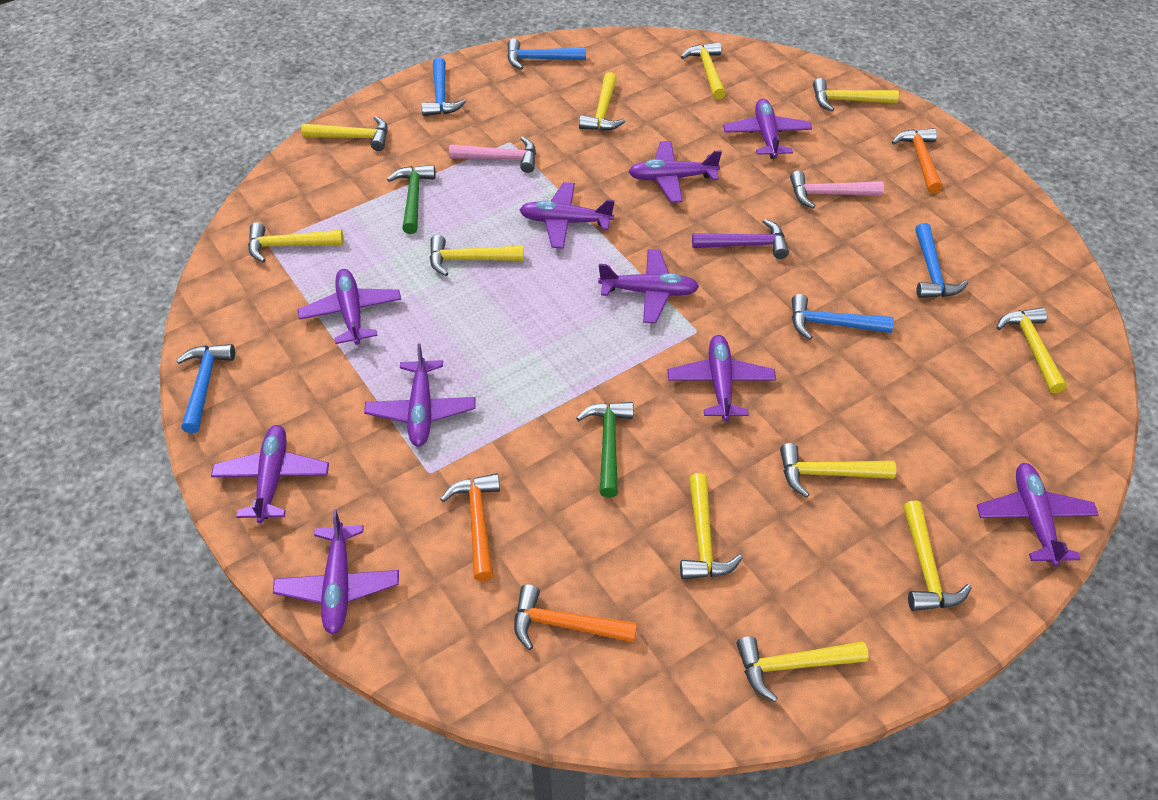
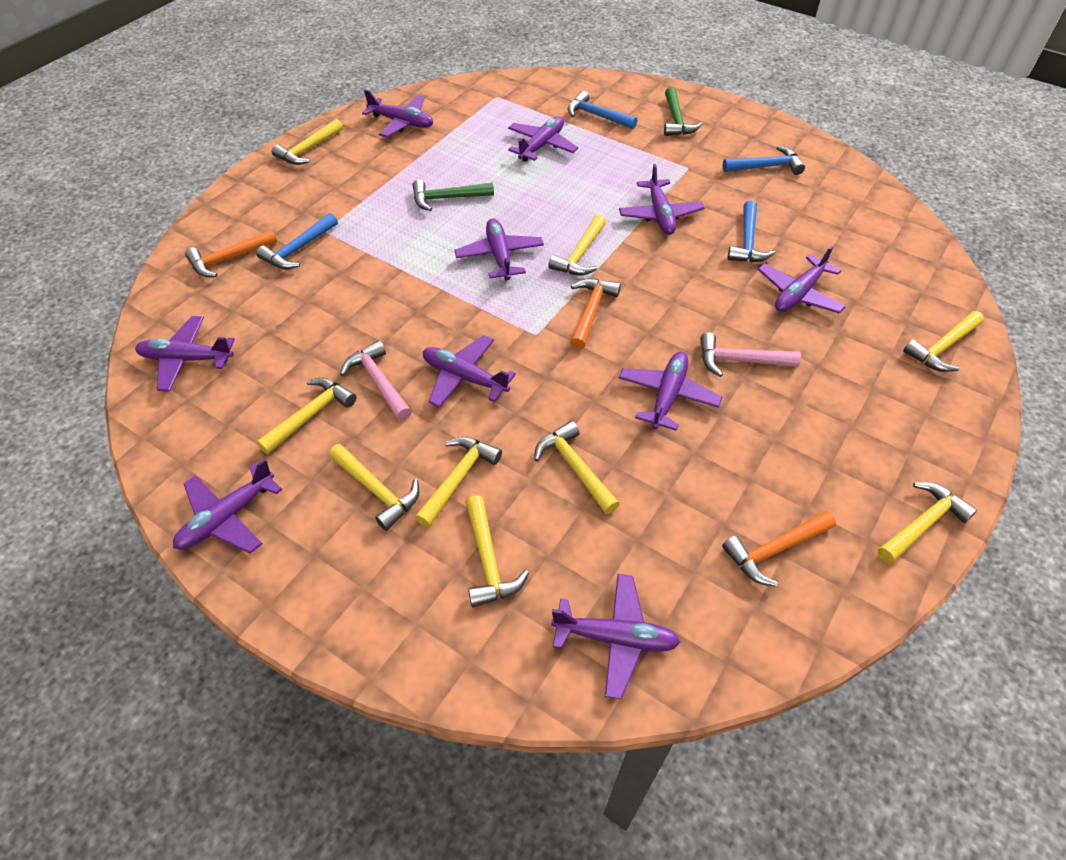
blue hammer: 5 -> 4
purple hammer: 1 -> 0
yellow hammer: 11 -> 9

